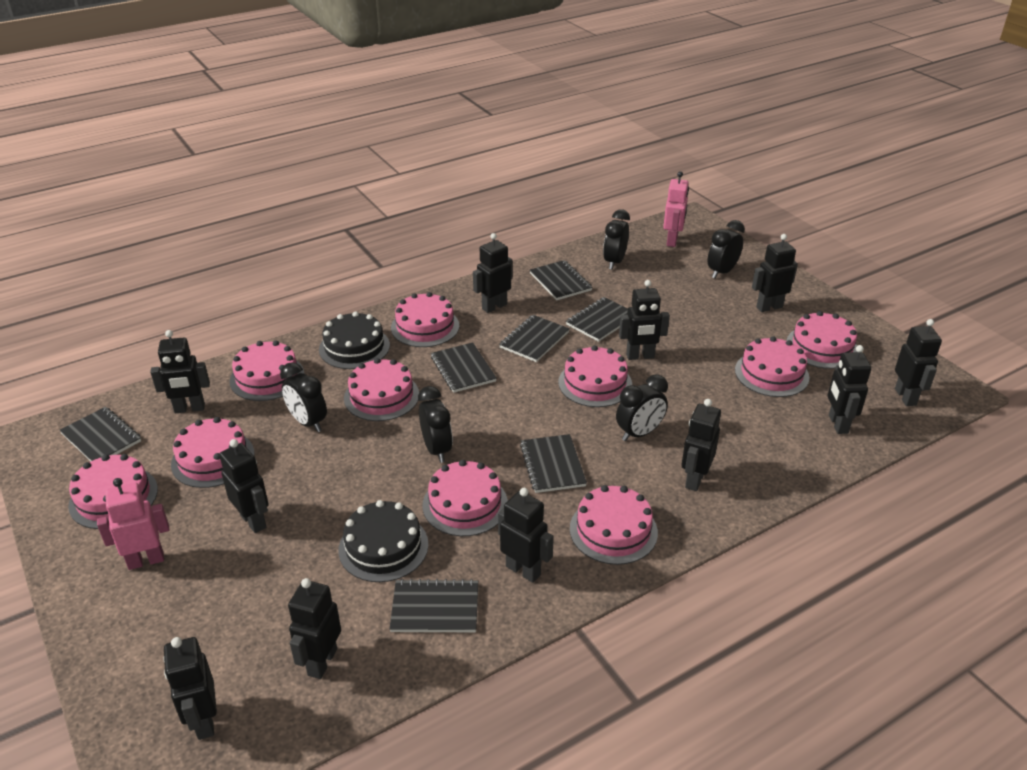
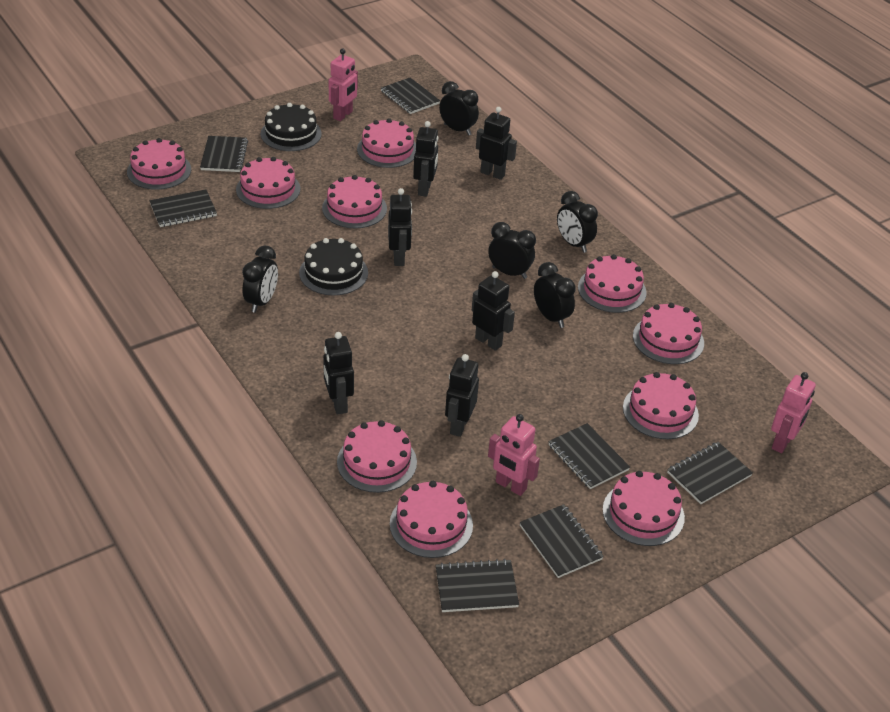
black robot: 11 -> 6
pink robot: 2 -> 3

